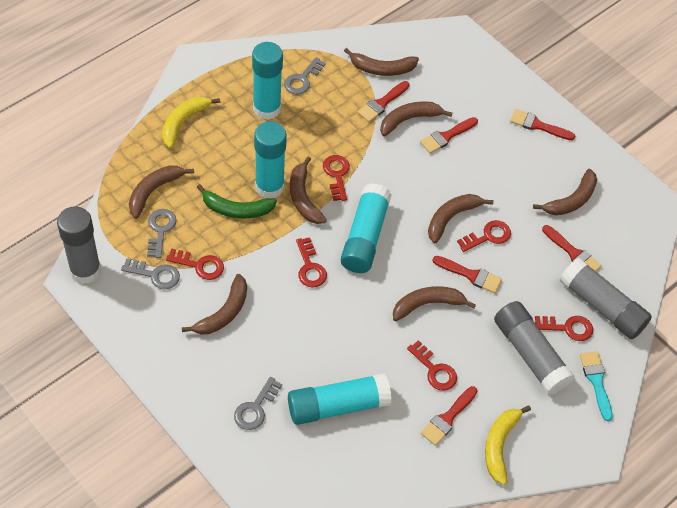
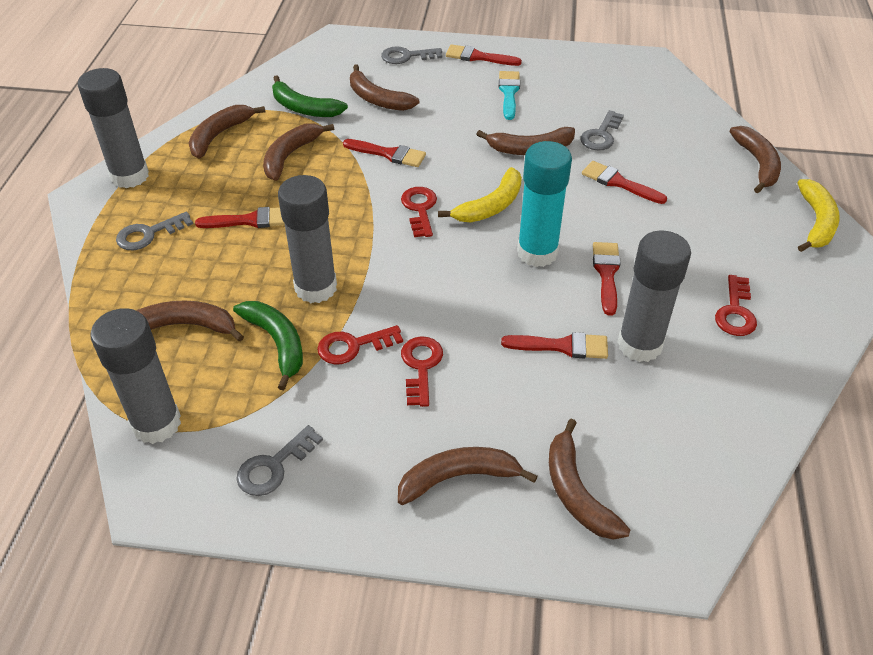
green banana: 1 -> 2
grey glue stick: 3 -> 4
red key: 6 -> 4
turquoise glue stick: 4 -> 1

